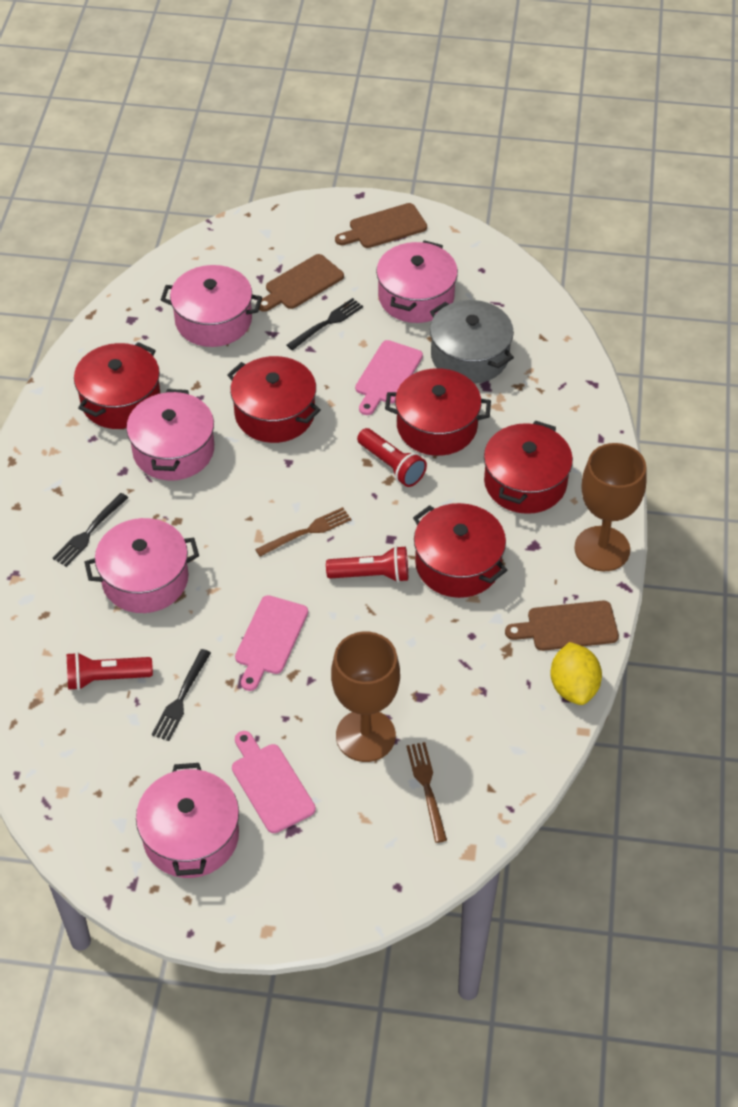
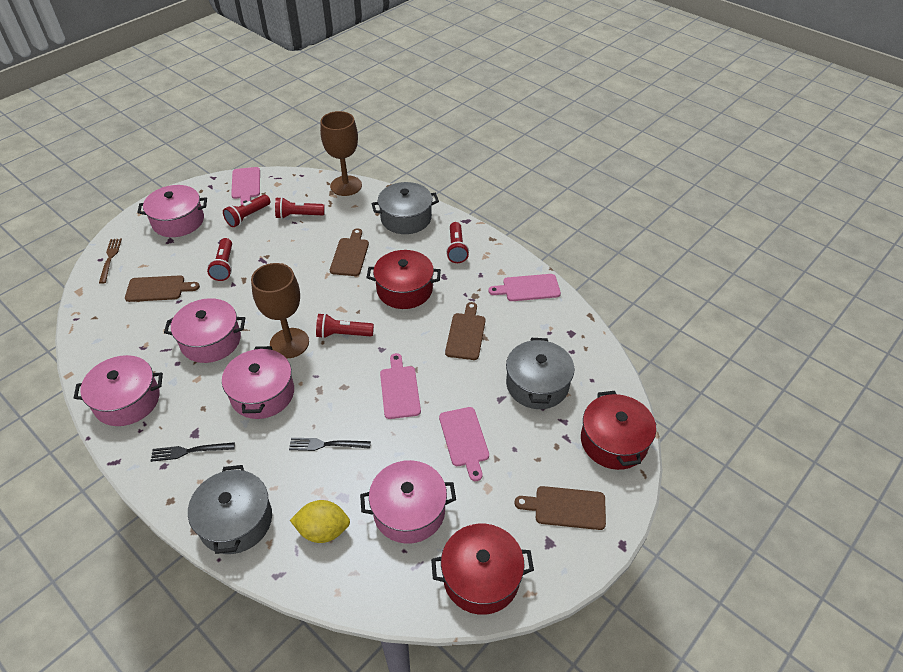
black fork: 3 -> 2
brown cutting board: 3 -> 4
brown fork: 2 -> 1
grey pot: 1 -> 3
pink cutting board: 3 -> 4
red flashlight: 3 -> 5
red pot: 5 -> 3

